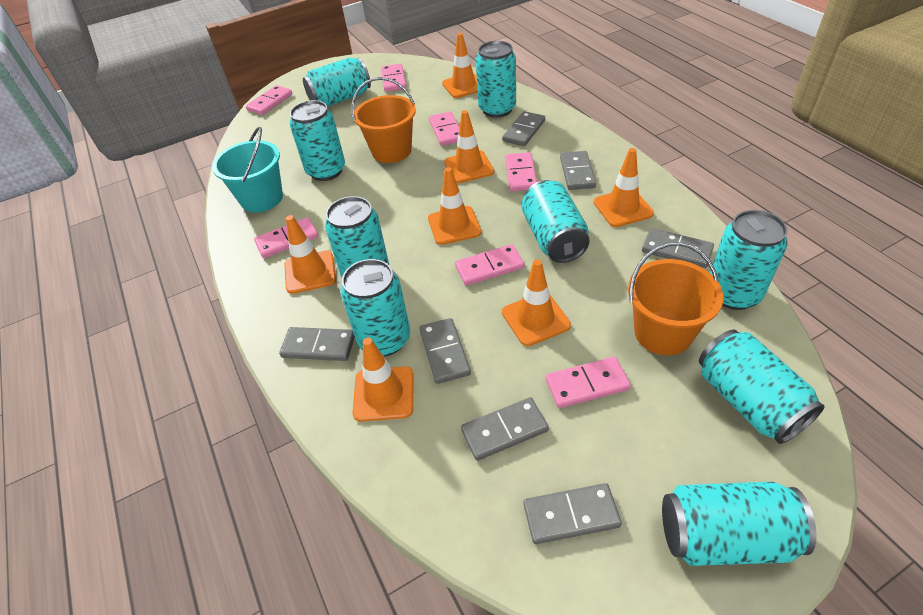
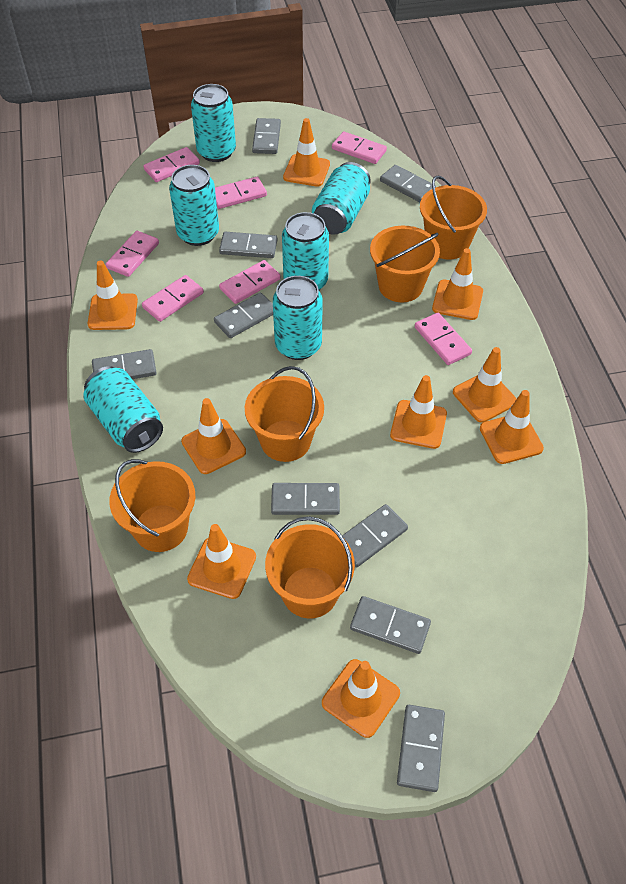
grey domino: 7 -> 9
orange bucket: 2 -> 5
orange traffic cone: 7 -> 9
turquoise bucket: 1 -> 0
turquoise can: 9 -> 6

